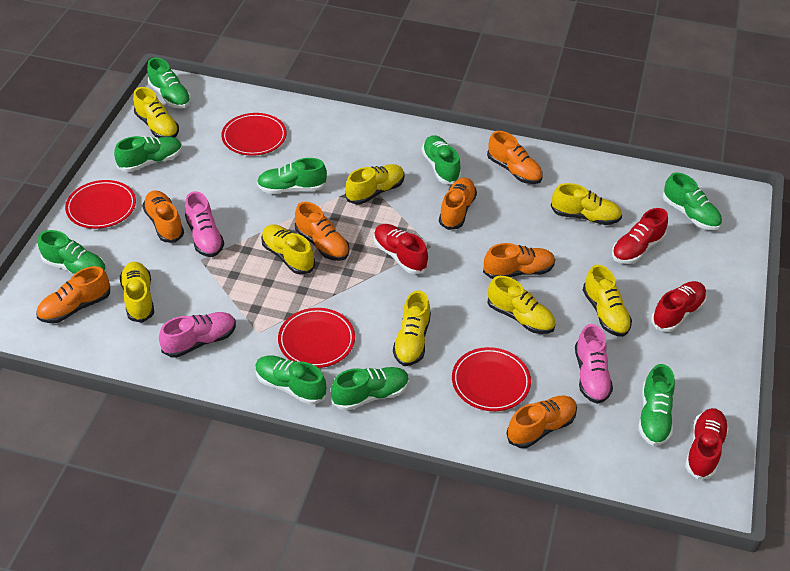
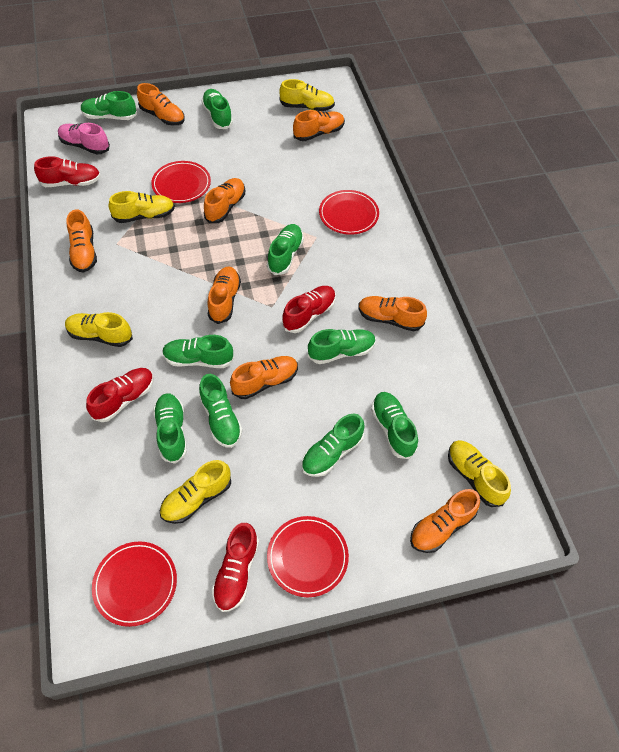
orange shoe: 7 -> 8
pink shoe: 3 -> 1
yellow shoe: 8 -> 5

